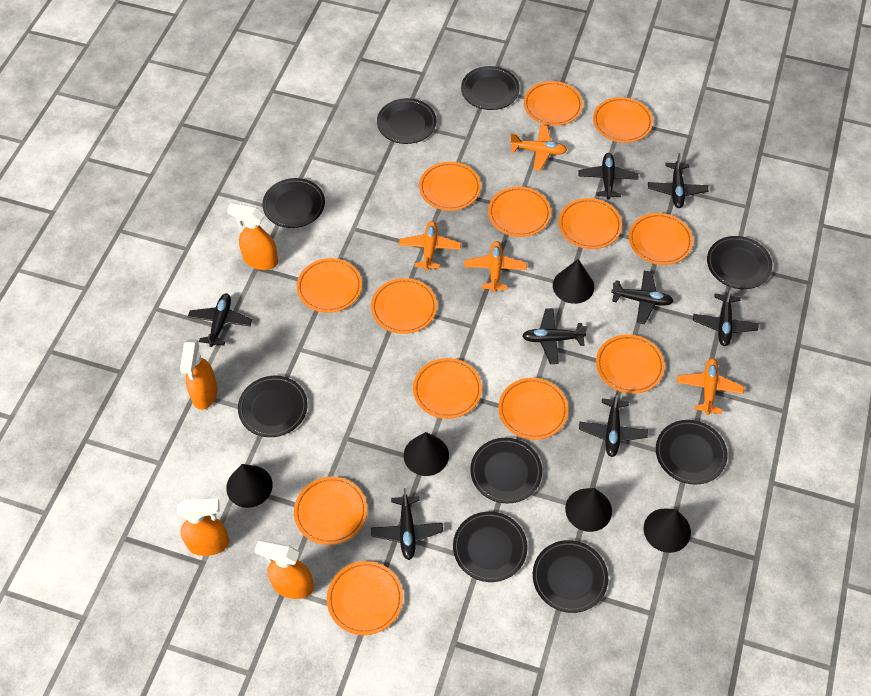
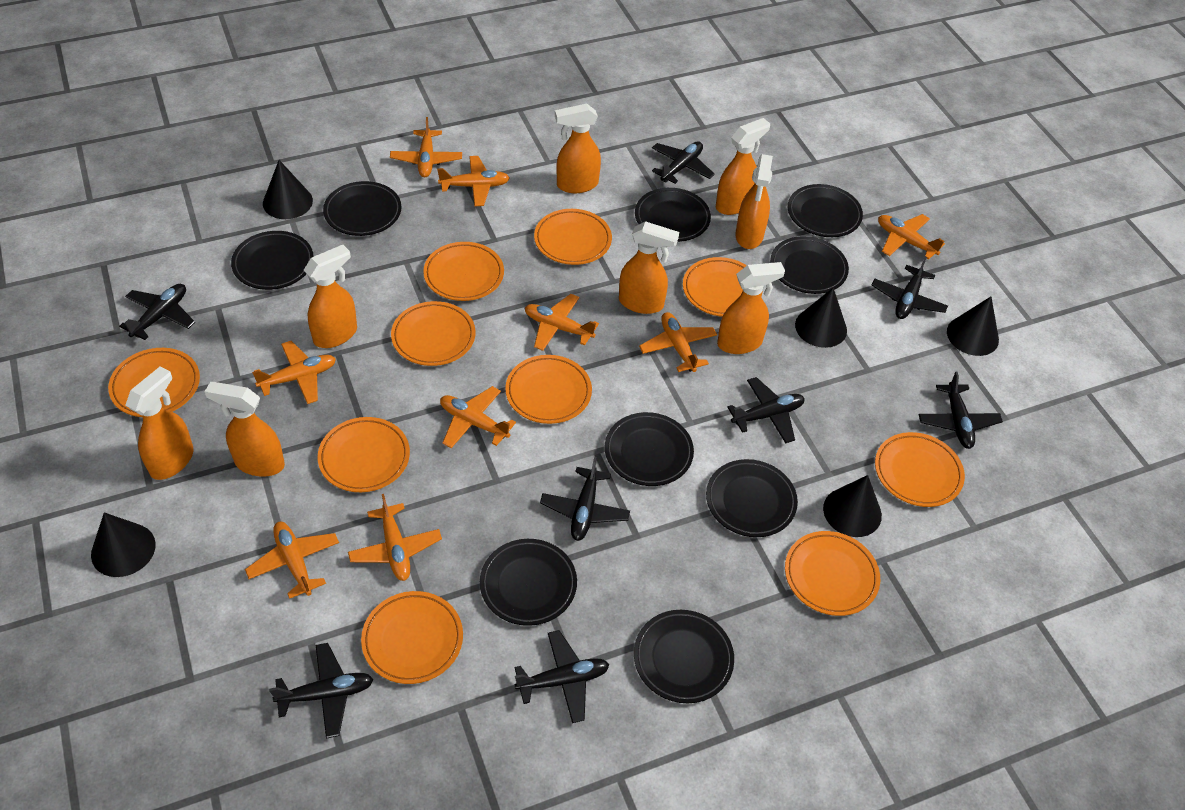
orange plane: 4 -> 9
orange plate: 13 -> 10
orange spray bottle: 4 -> 8

